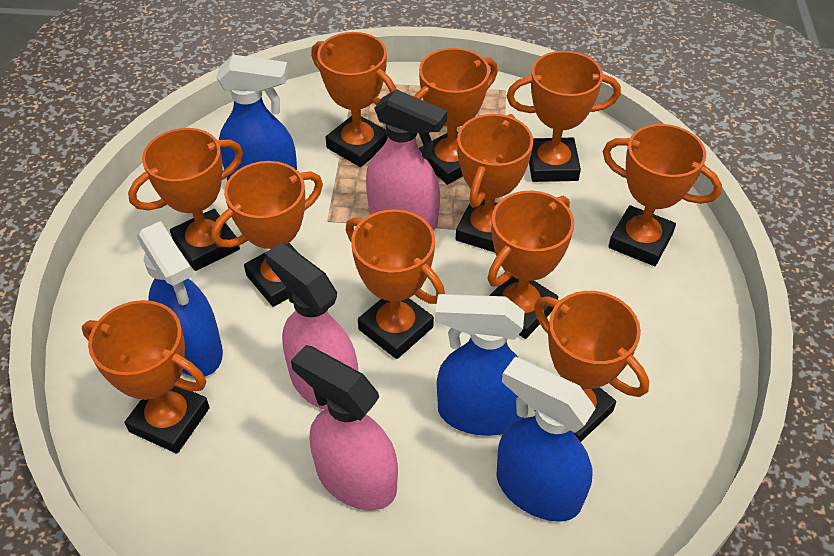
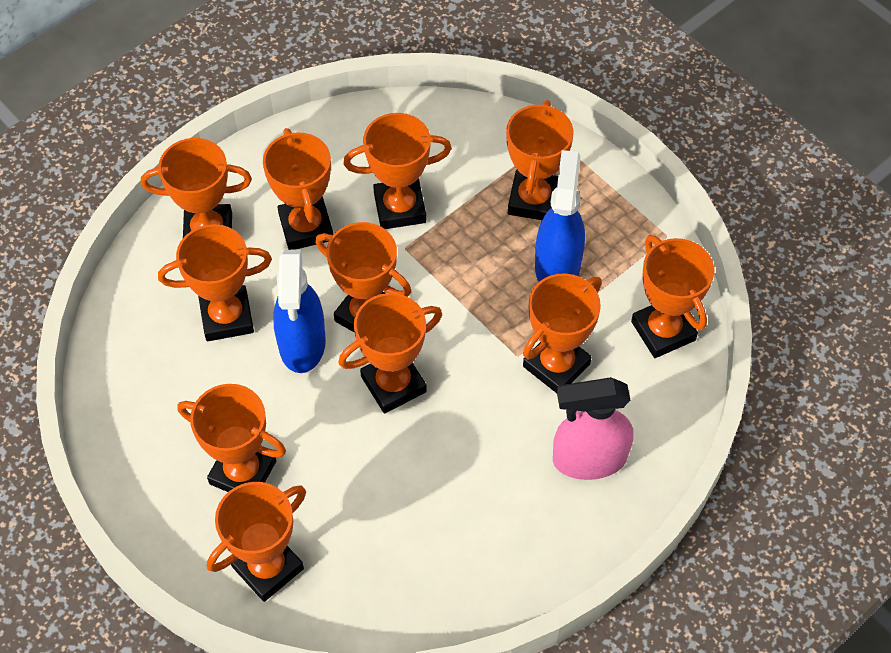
blue spray bottle: 4 -> 2
pink spray bottle: 3 -> 1

